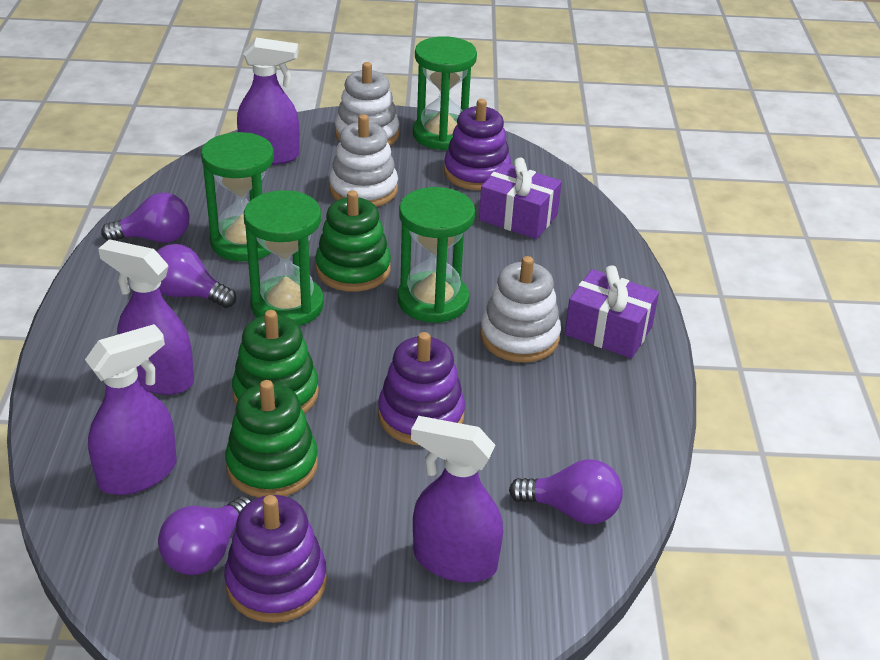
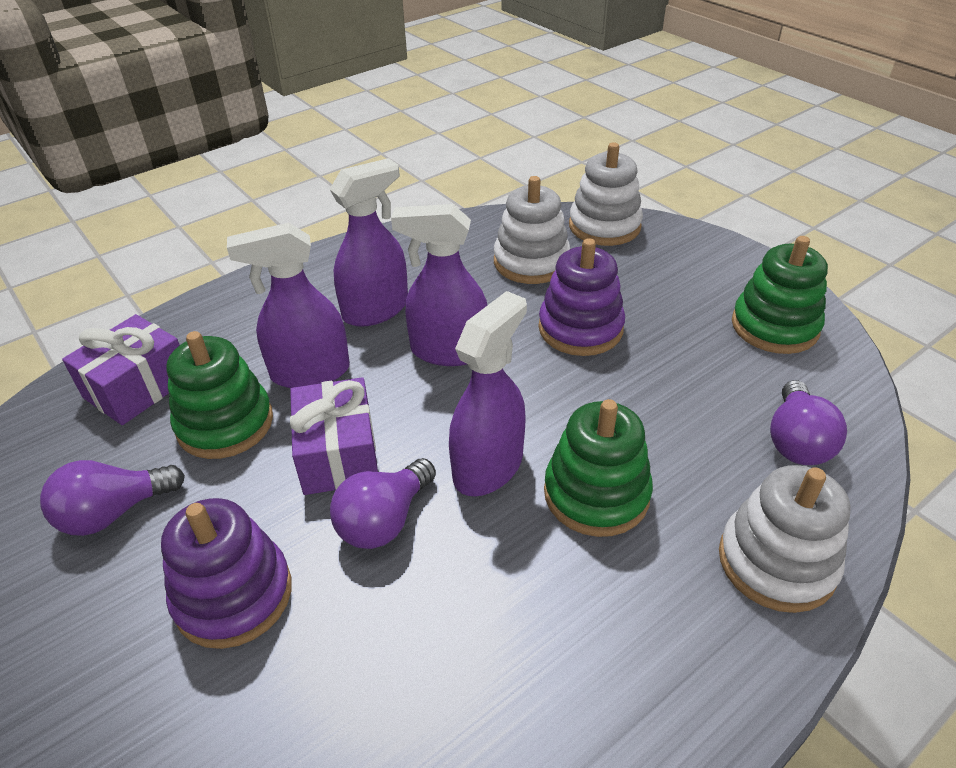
green hourglass: 4 -> 0
purple light bulb: 4 -> 3
purple stacking toy: 3 -> 2

